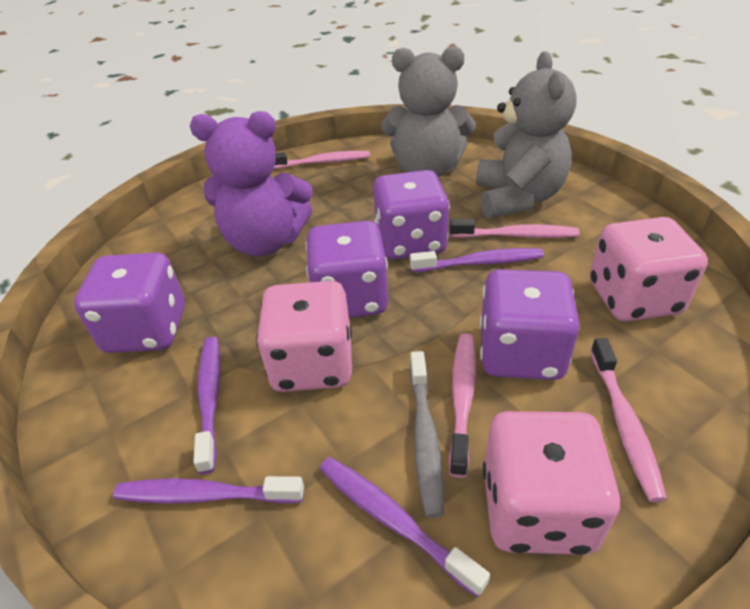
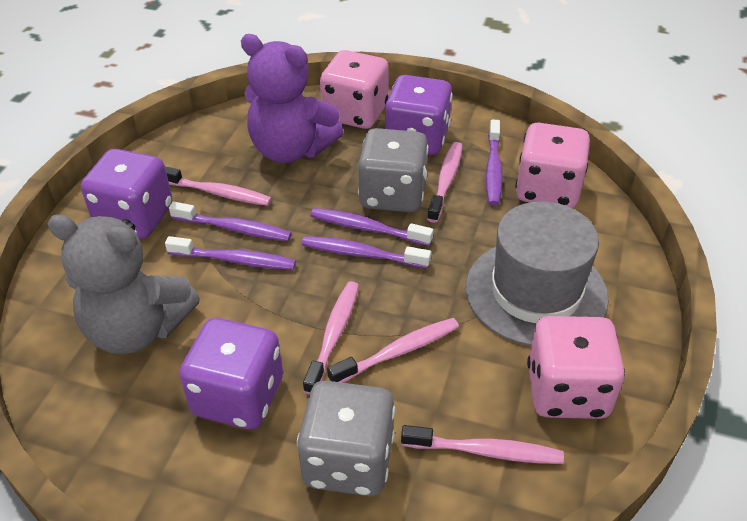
grey dice: 0 -> 2
grey hat: 0 -> 1
grey teddy bear: 2 -> 1
grey toothbrush: 1 -> 0
pink toothbrush: 4 -> 5
purple dice: 4 -> 3
purple toothbrush: 4 -> 5

